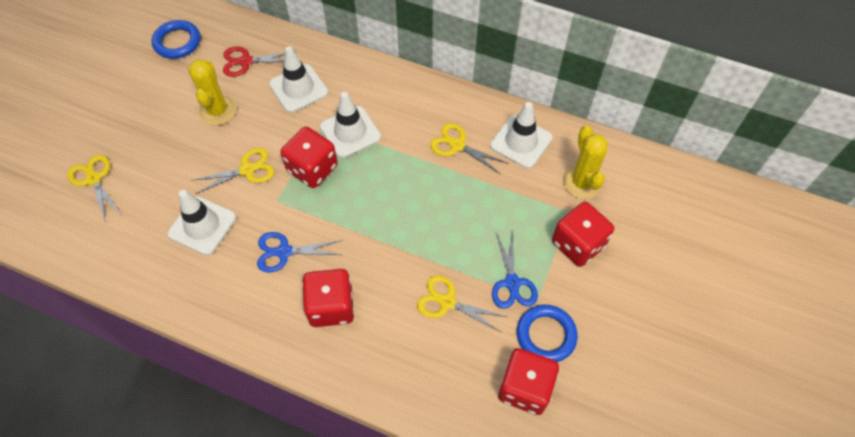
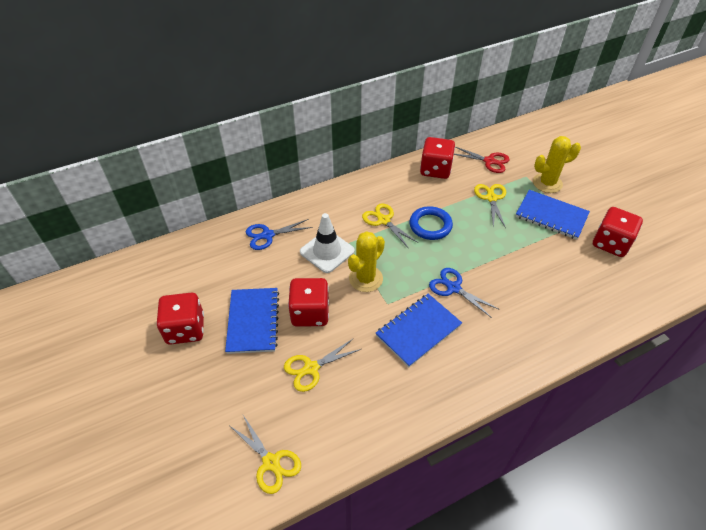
blue notebook: 0 -> 3
blue ring: 2 -> 1
white traffic cone: 4 -> 1

